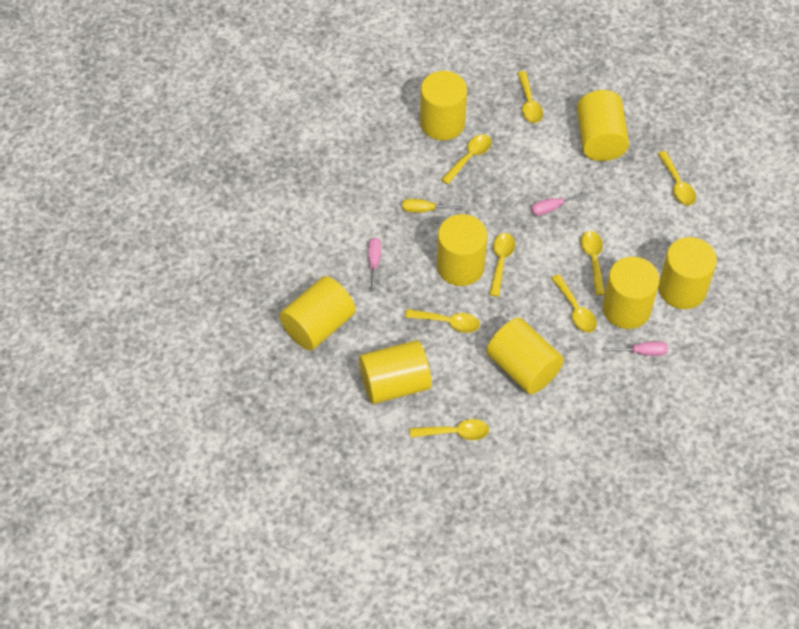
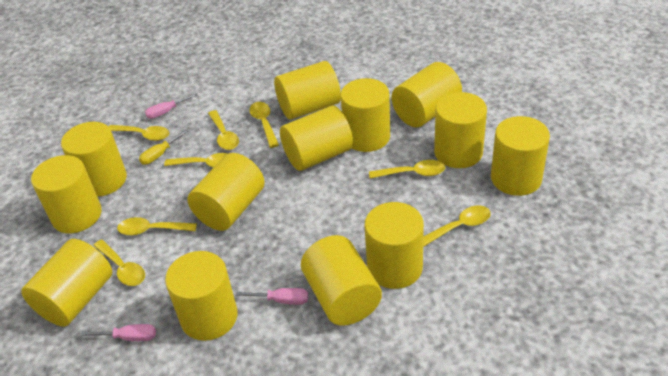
yellow cylinder: 8 -> 13

